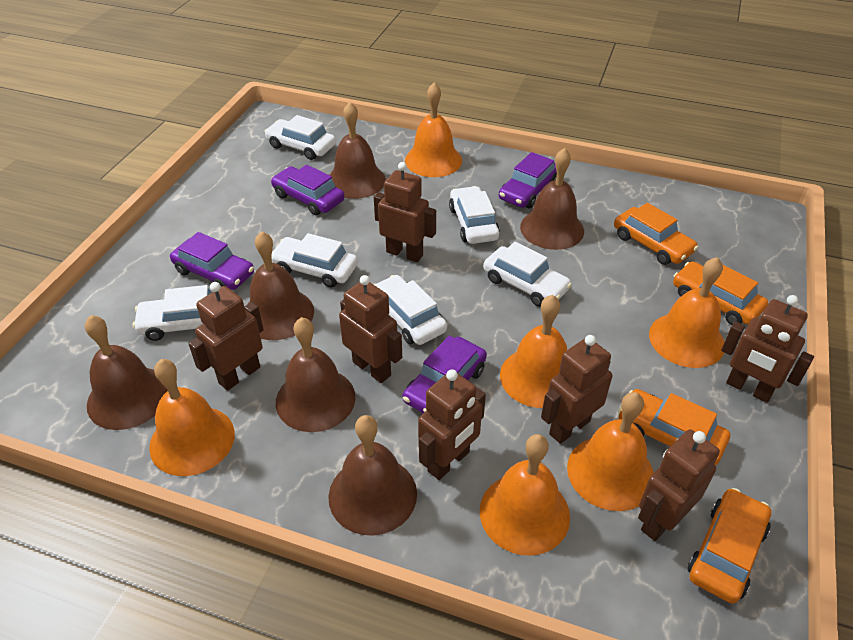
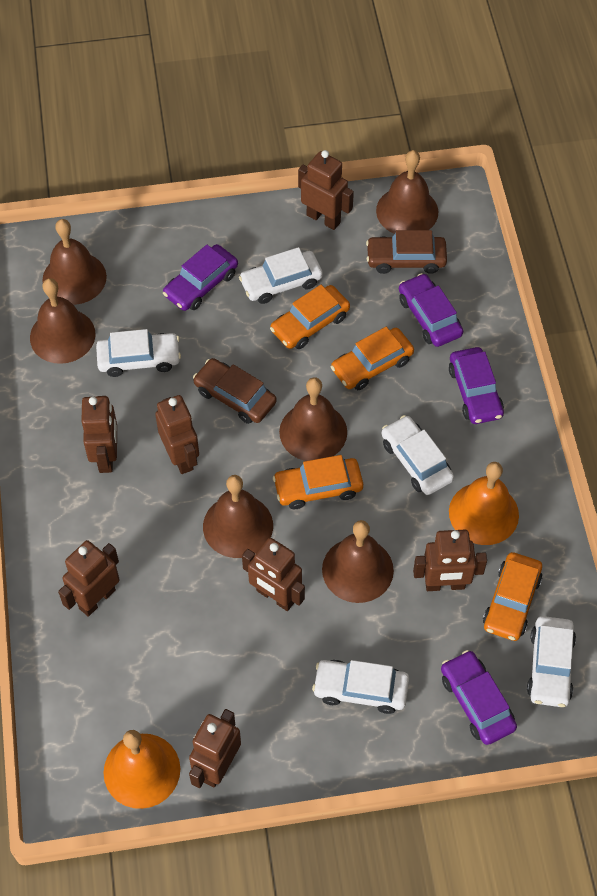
brown car: 0 -> 2
orange bell: 6 -> 2
white car: 6 -> 5

